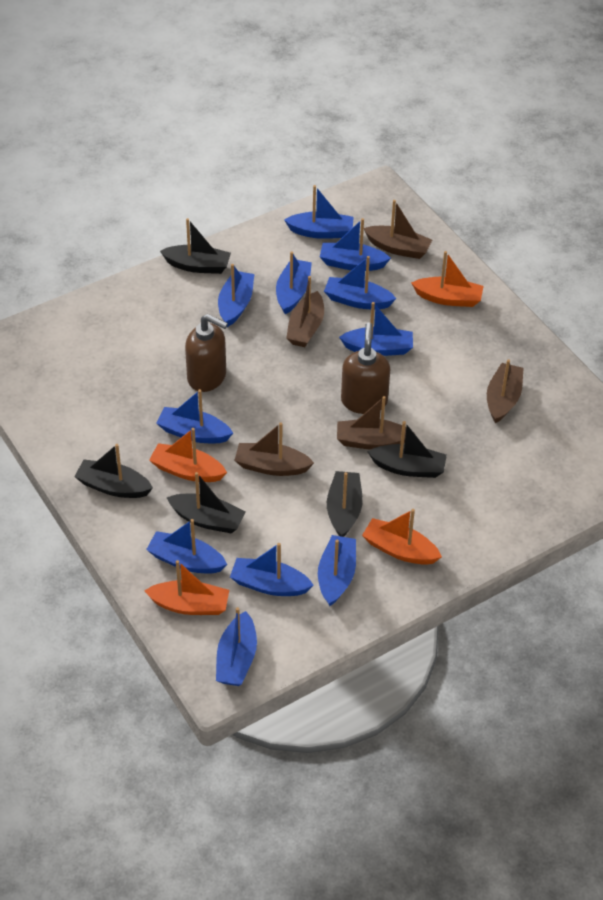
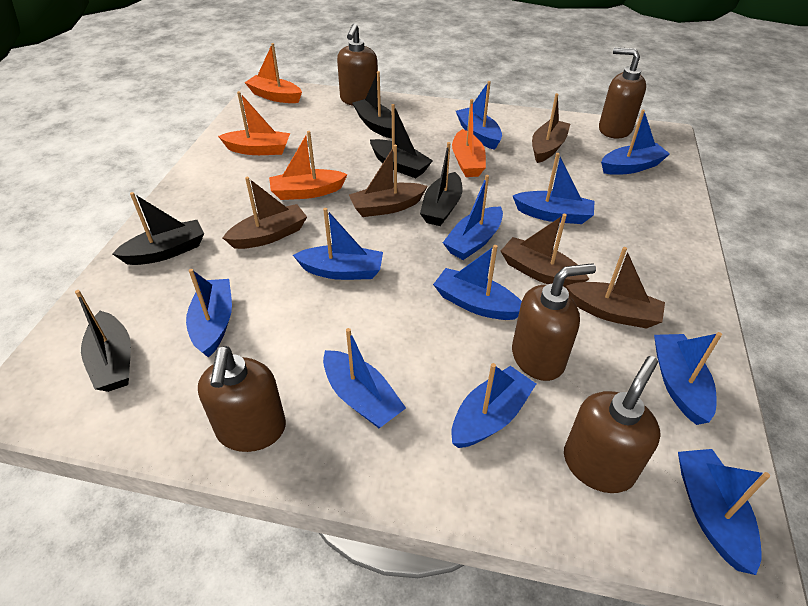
brown soap dispenser: 2 -> 5

